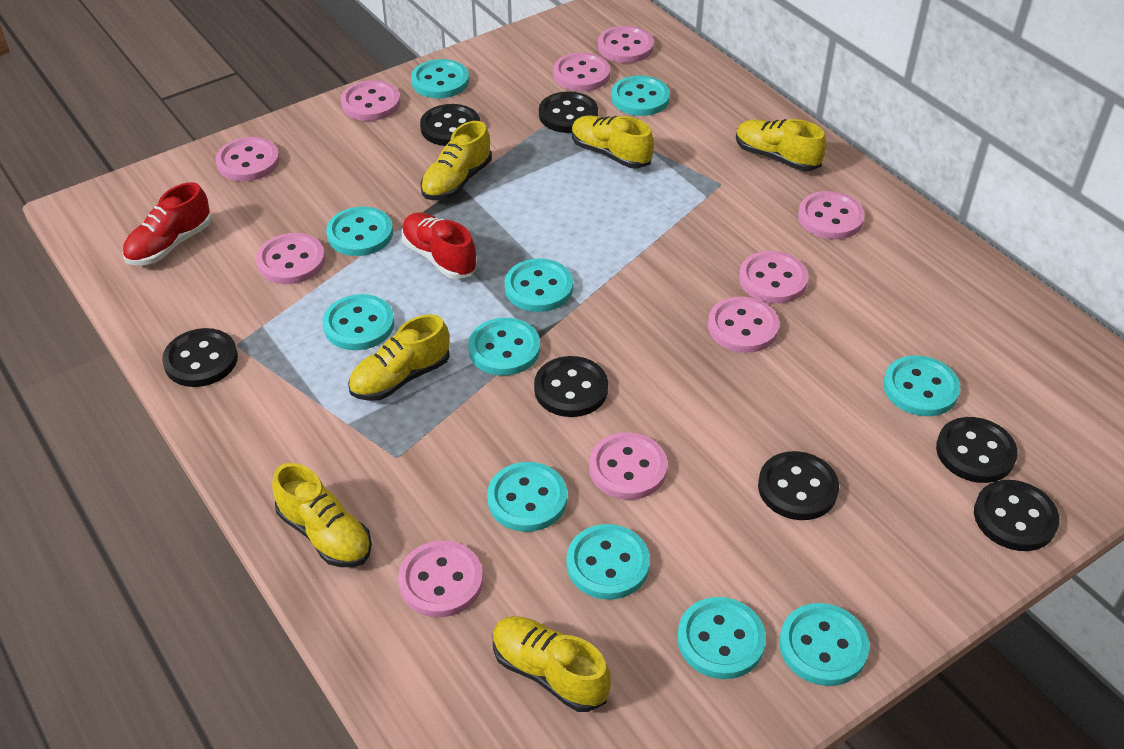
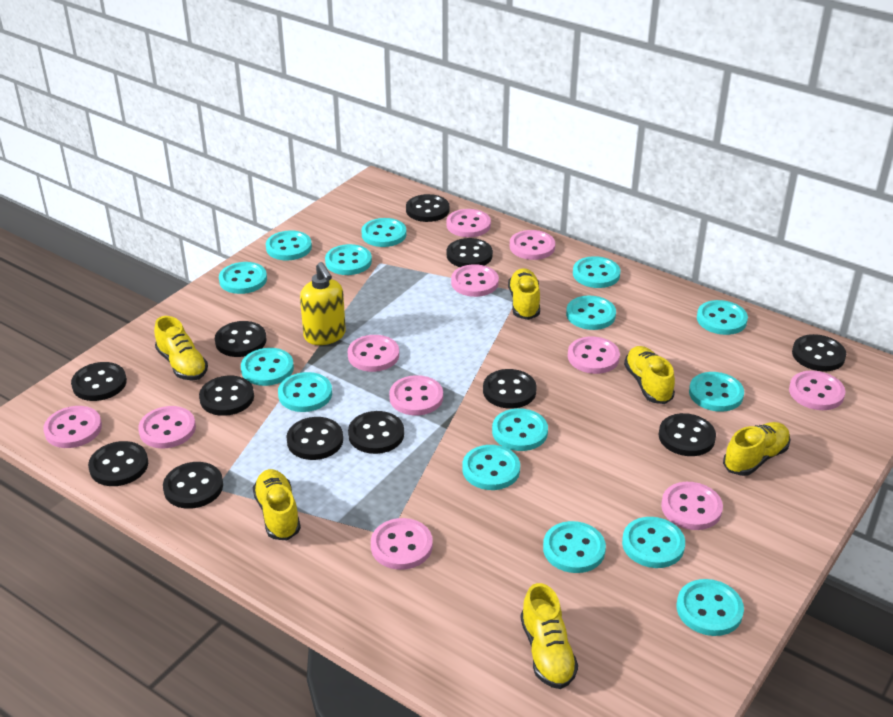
black button: 7 -> 12
pink button: 10 -> 11
red shoe: 2 -> 0
turquoise button: 11 -> 15
yellow soap dispenser: 0 -> 1

